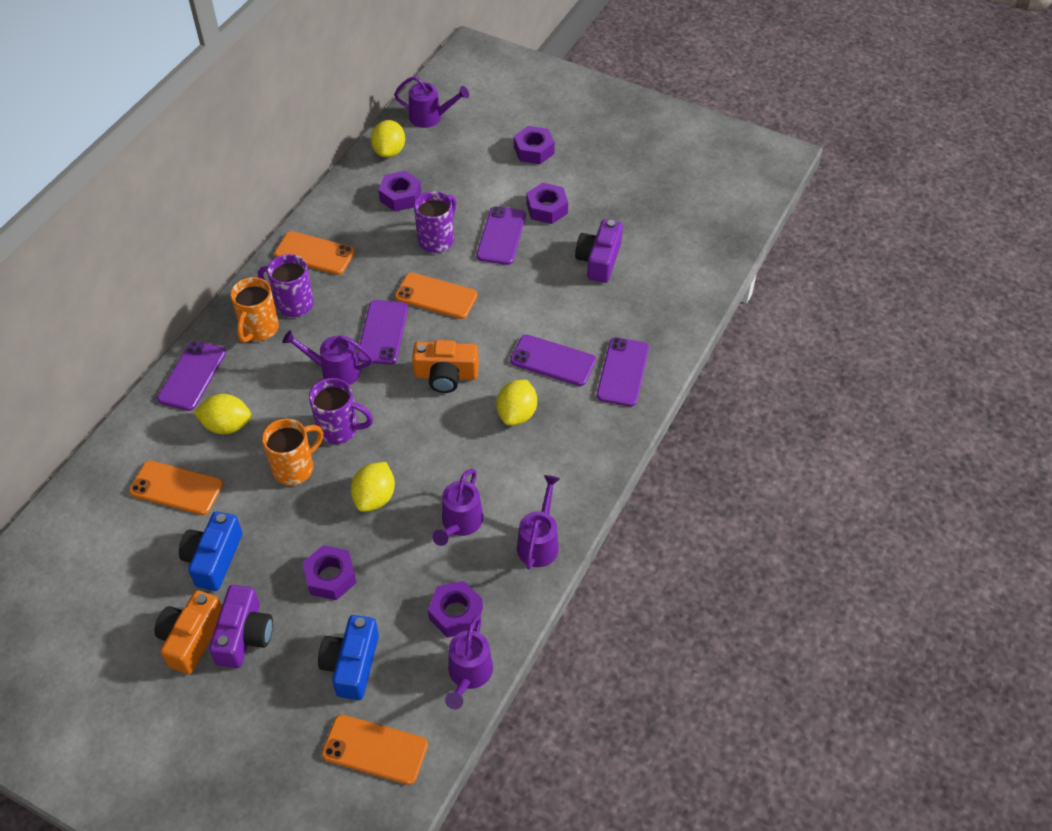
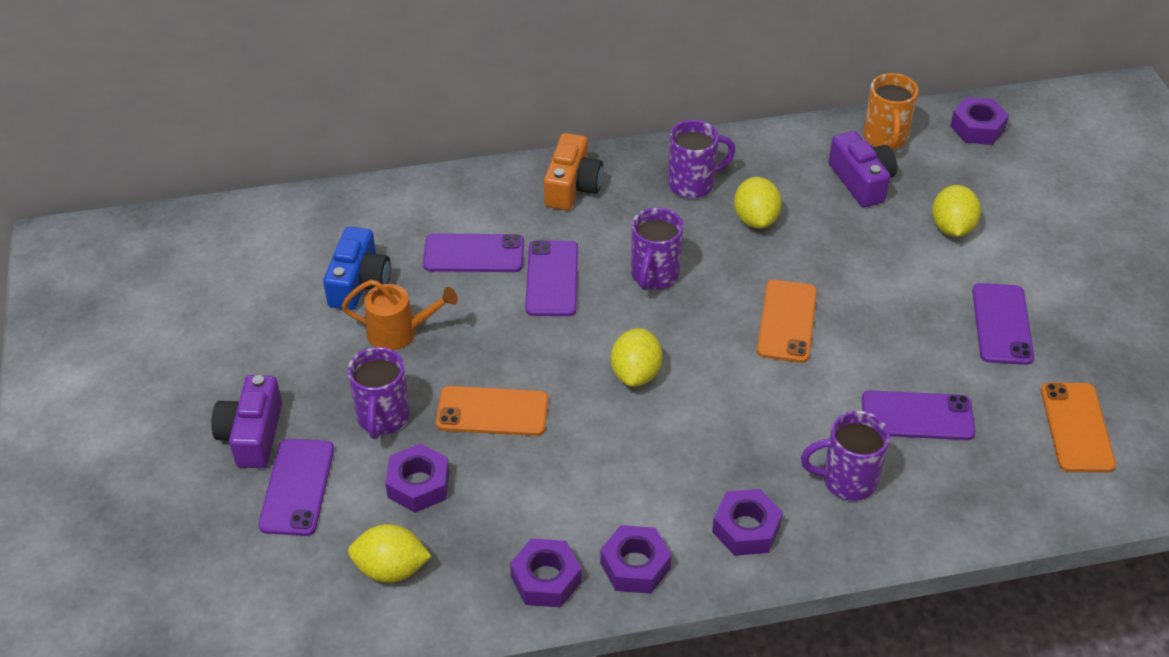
blue camera: 2 -> 1
orange camera: 2 -> 1
orange mug: 2 -> 1
orange phone: 4 -> 3
orange watering can: 0 -> 1
purple mug: 3 -> 4
purple watering can: 5 -> 0

